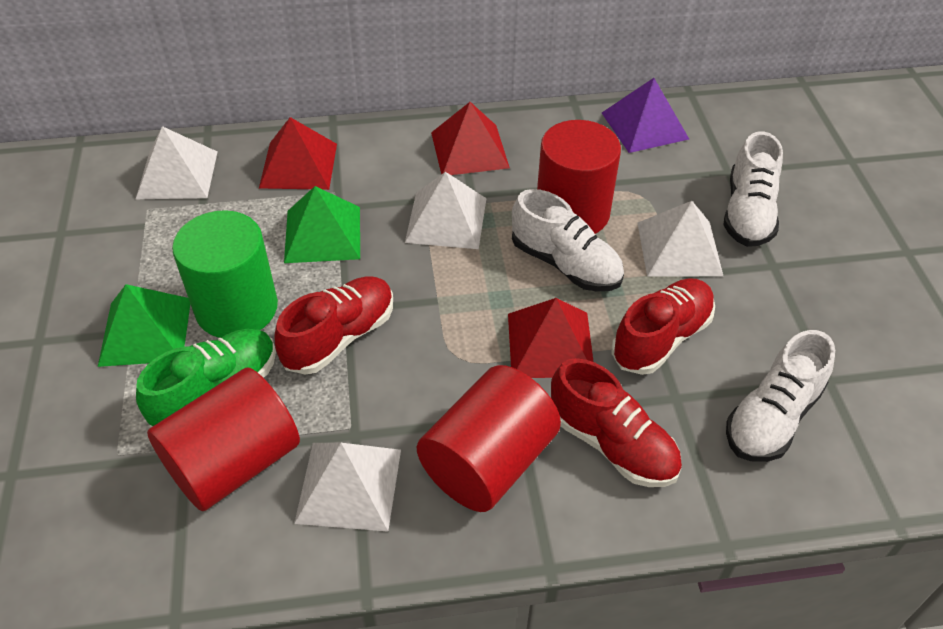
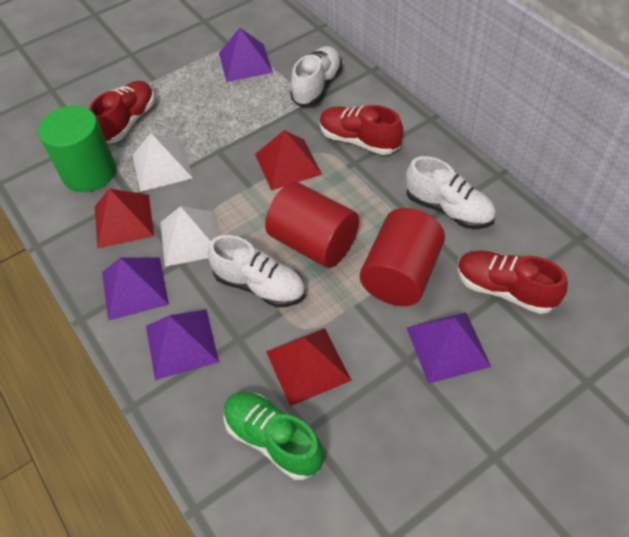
green pyramid: 2 -> 0
purple pyramid: 1 -> 4
red cylinder: 3 -> 2
white pyramid: 4 -> 2

